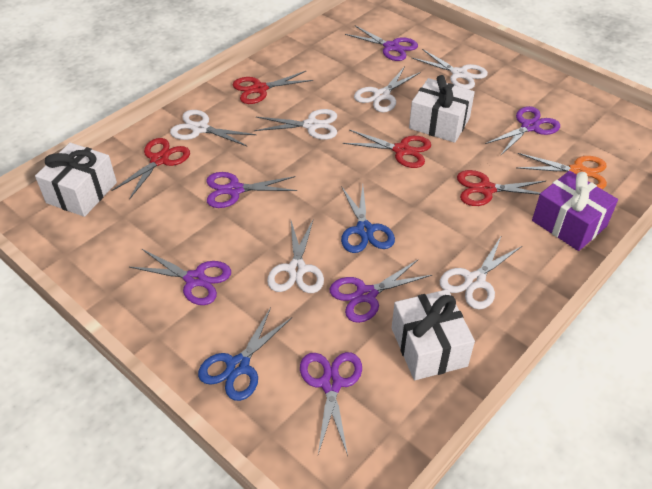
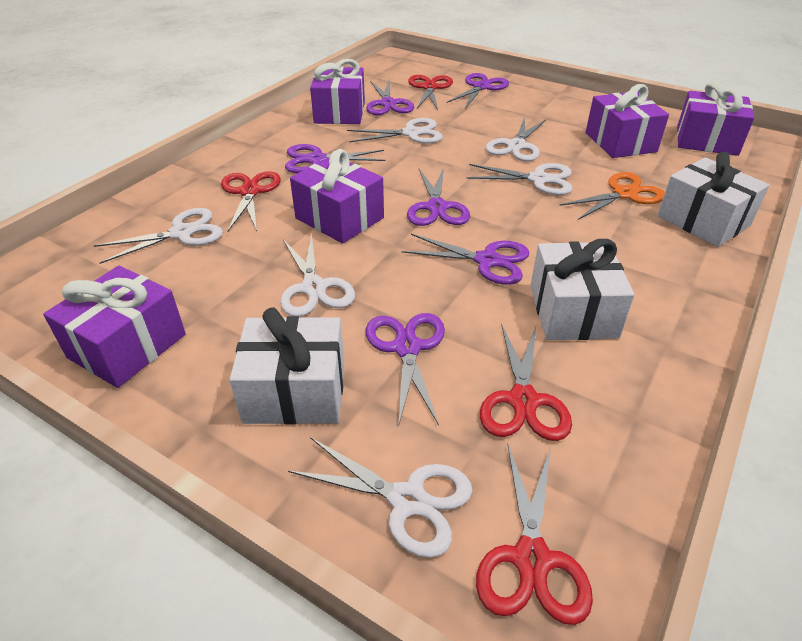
blue scissors: 2 -> 0
purple gift: 1 -> 5

